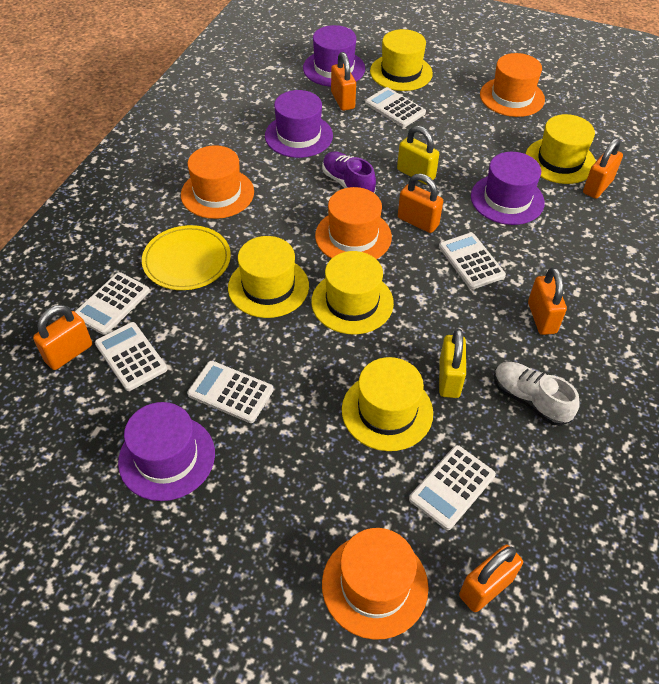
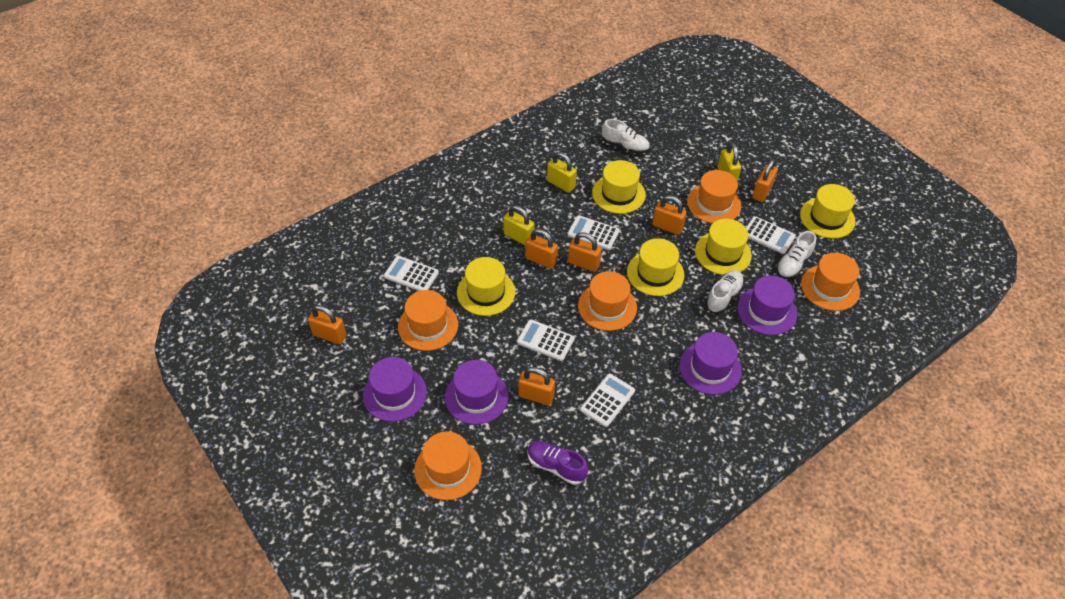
orange hat: 4 -> 5
white calculator: 6 -> 5
white shoe: 1 -> 3
yellow padlock: 2 -> 3
yellow plate: 1 -> 0

